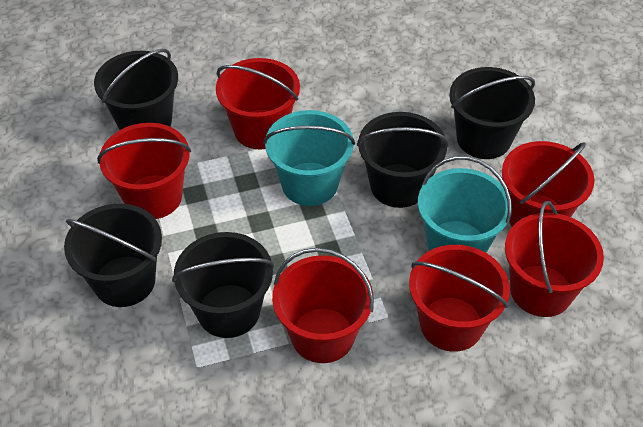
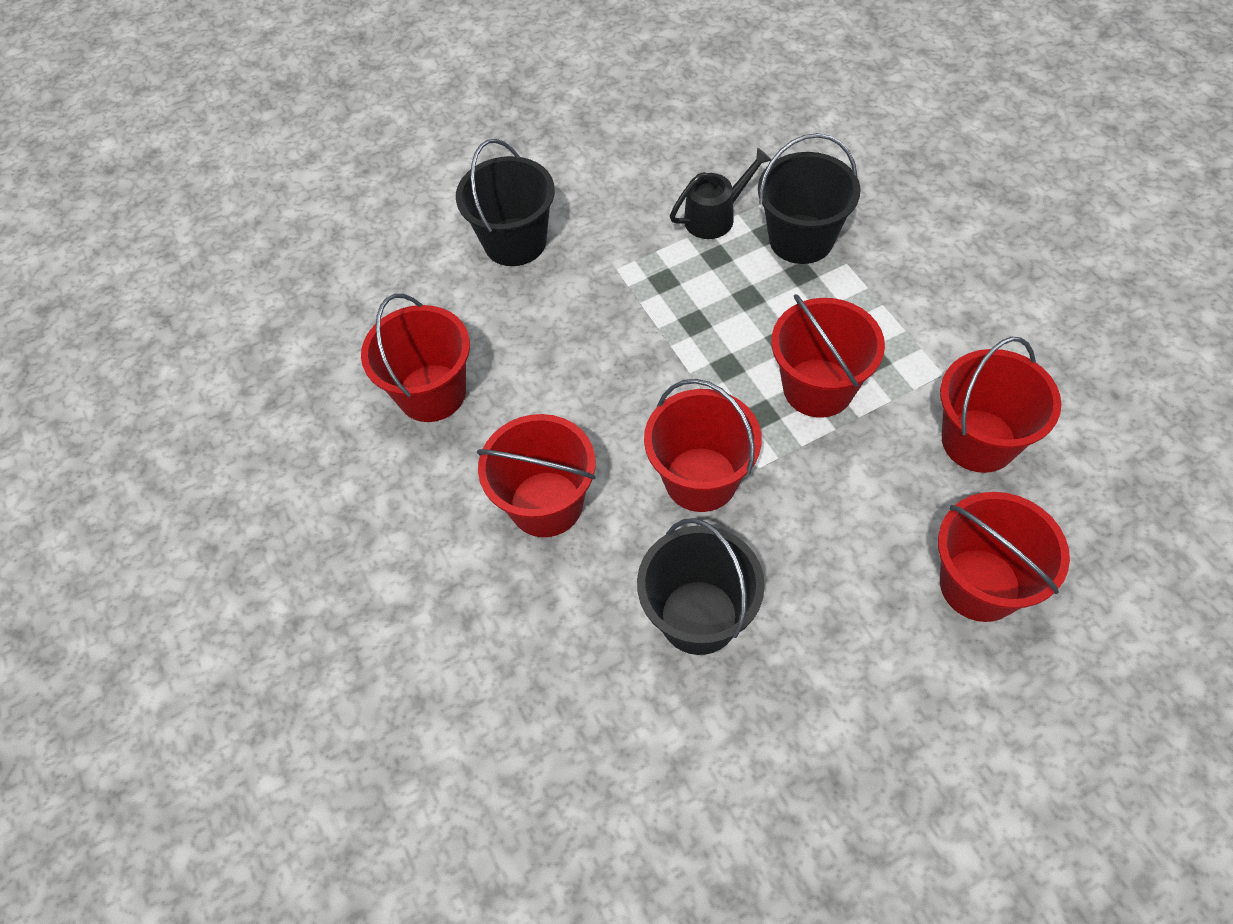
black bucket: 5 -> 3
black watering can: 0 -> 1
turquoise bucket: 2 -> 0

